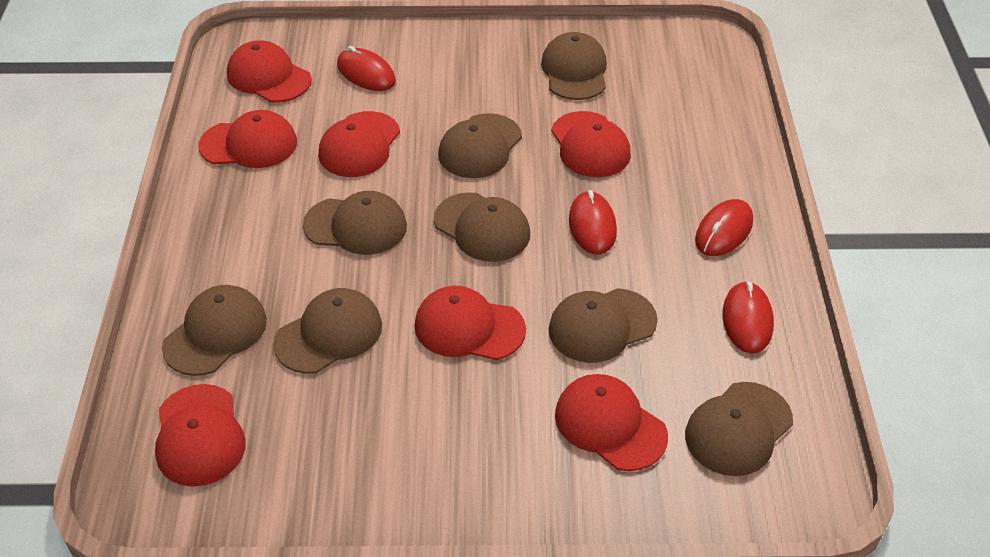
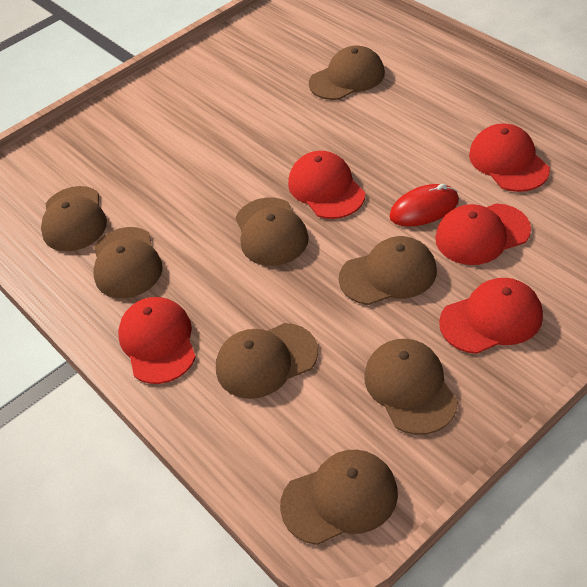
red cap: 7 -> 5
red mouse: 4 -> 1

